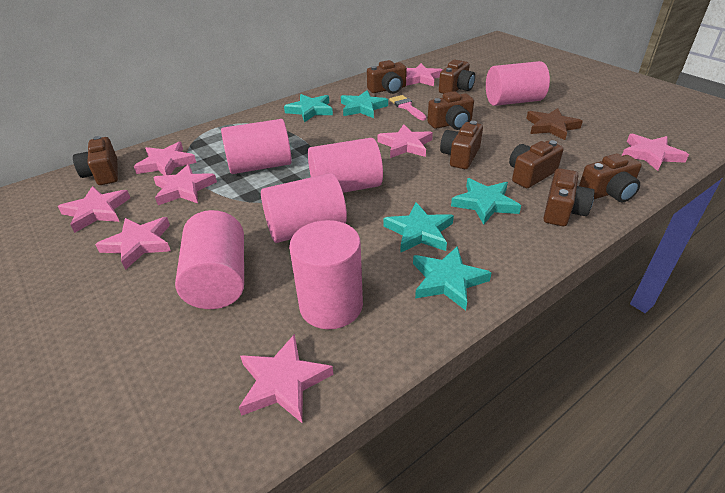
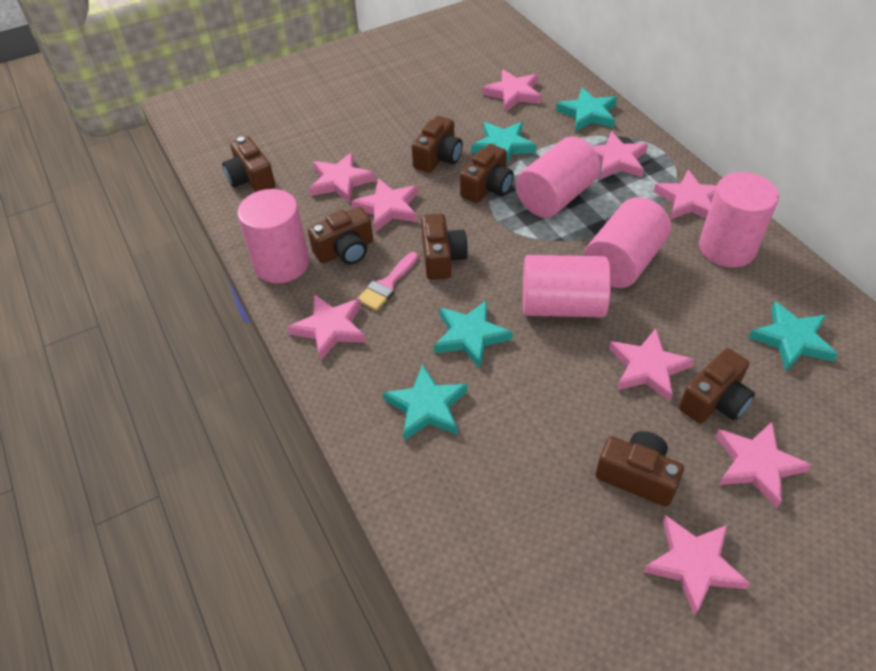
brown camera: 8 -> 7
brown star: 1 -> 0
pink cylinder: 6 -> 5
pink star: 8 -> 9

